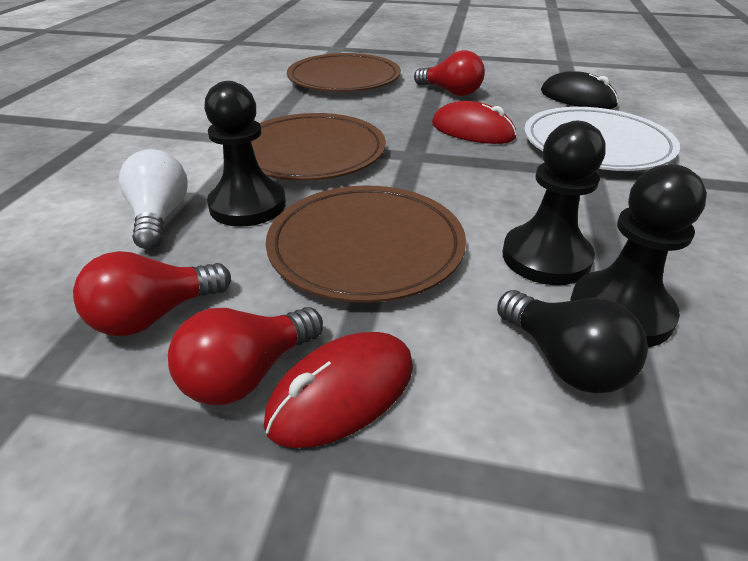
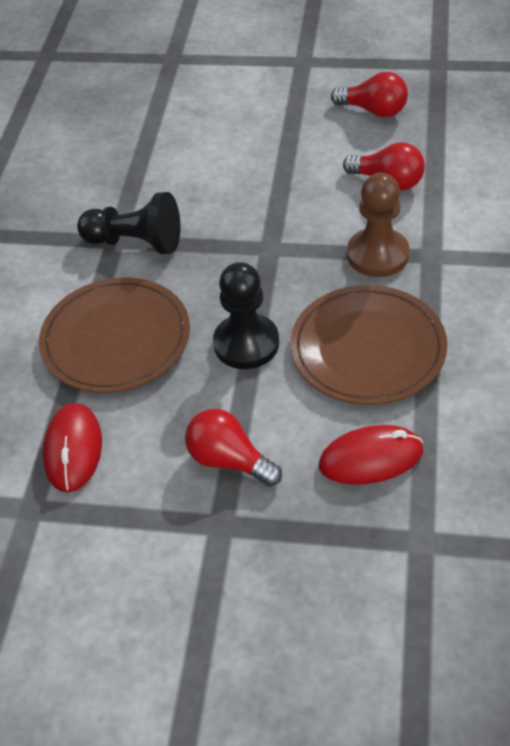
black light bulb: 1 -> 0
black mouse: 1 -> 0
black pawn: 3 -> 2
brown pawn: 0 -> 1
brown plate: 3 -> 2
white light bulb: 1 -> 0
white plate: 1 -> 0

